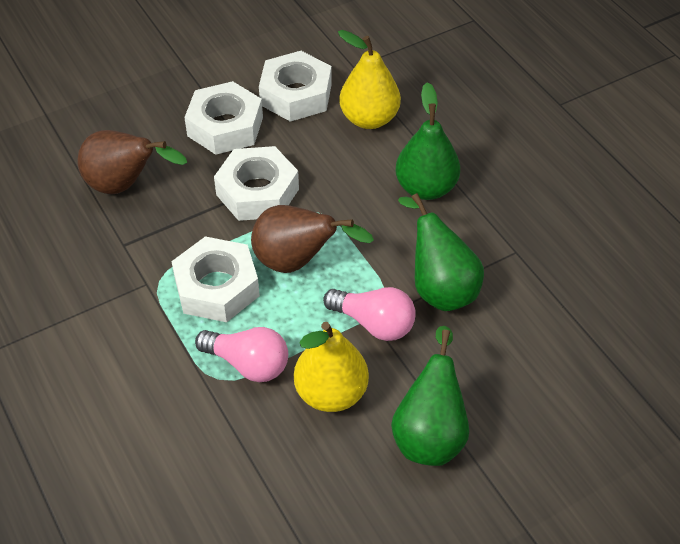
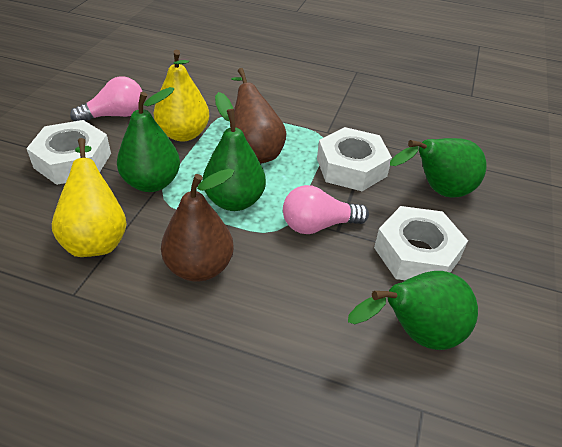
green pear: 3 -> 4
white nut: 4 -> 3

